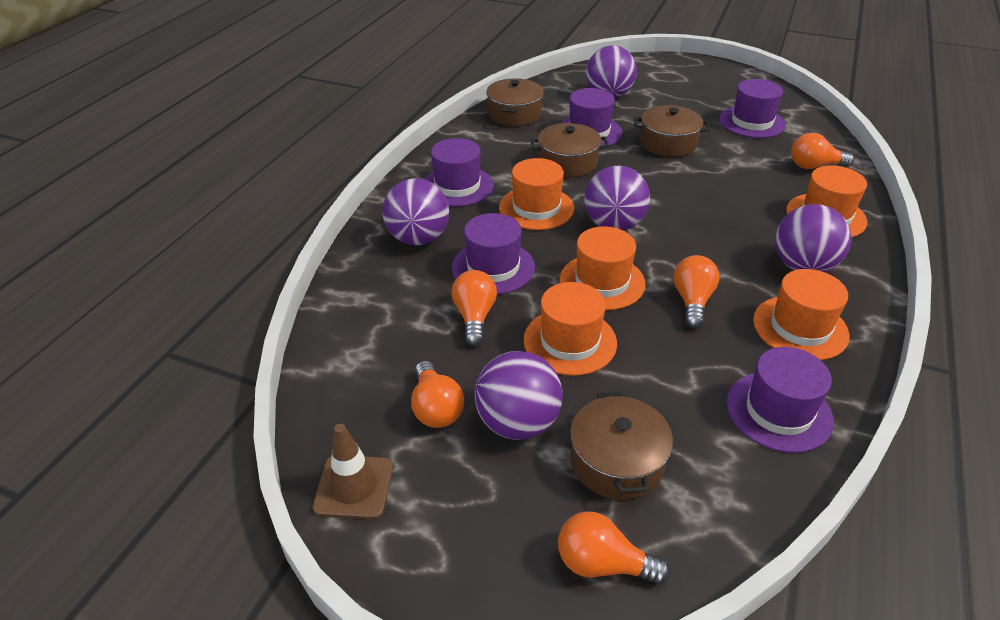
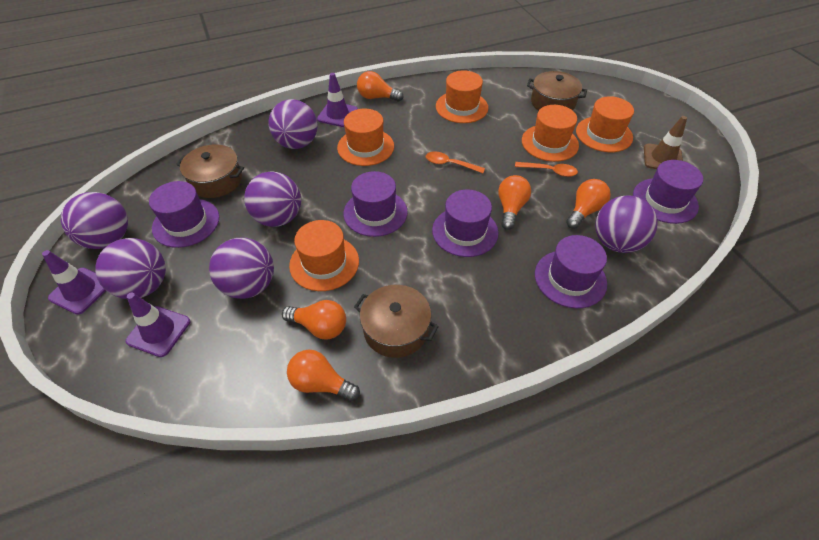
brown pot: 4 -> 3
orange spoon: 0 -> 2
purple ball: 5 -> 6
purple traffic cone: 0 -> 3

